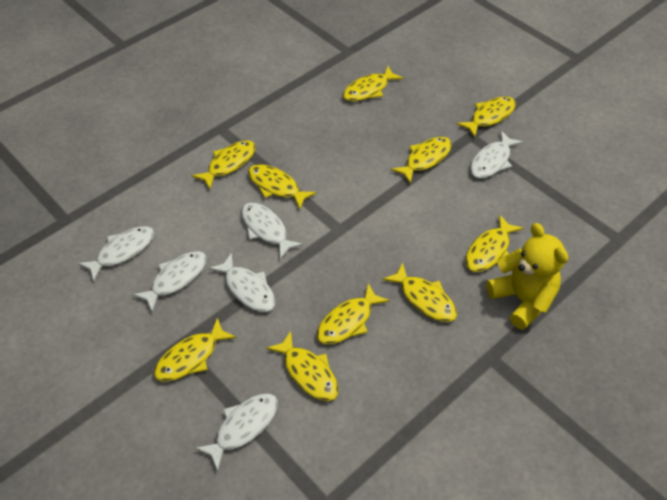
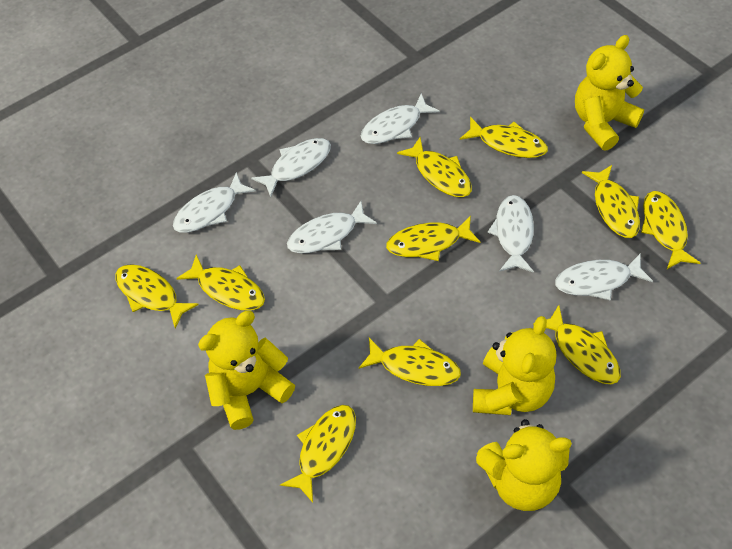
yellow teddy bear: 1 -> 4

